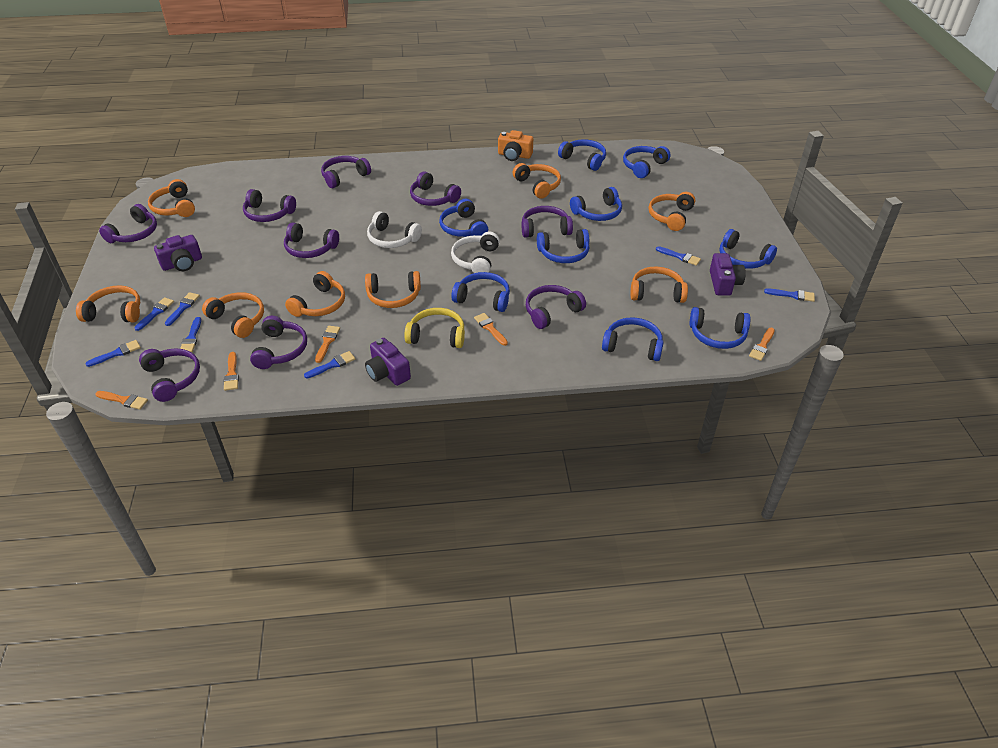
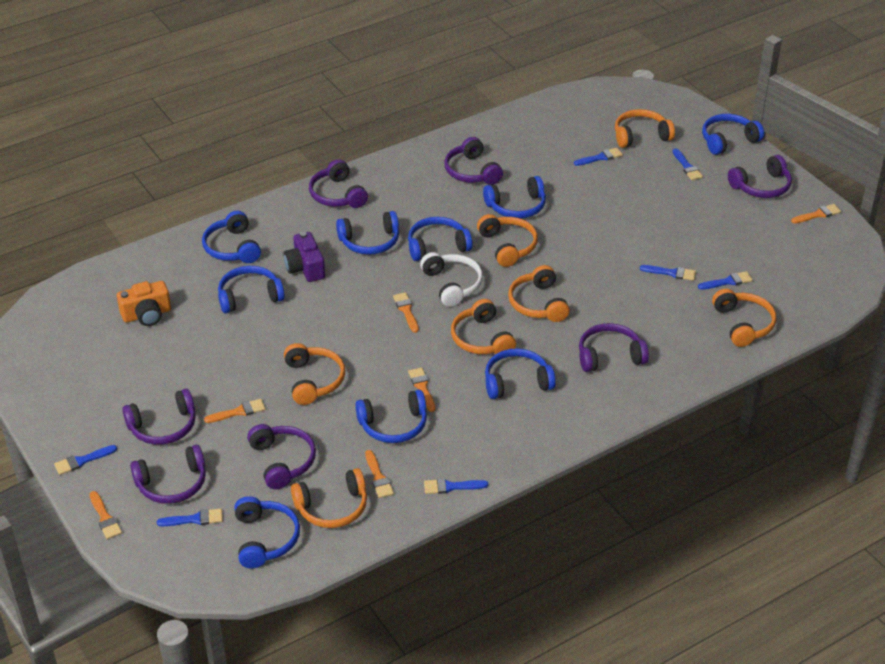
orange brush: 5 -> 6
orange headphones: 8 -> 7
purple camera: 3 -> 1
purple headphones: 9 -> 7
white headphones: 2 -> 1
yellow headphones: 1 -> 0

